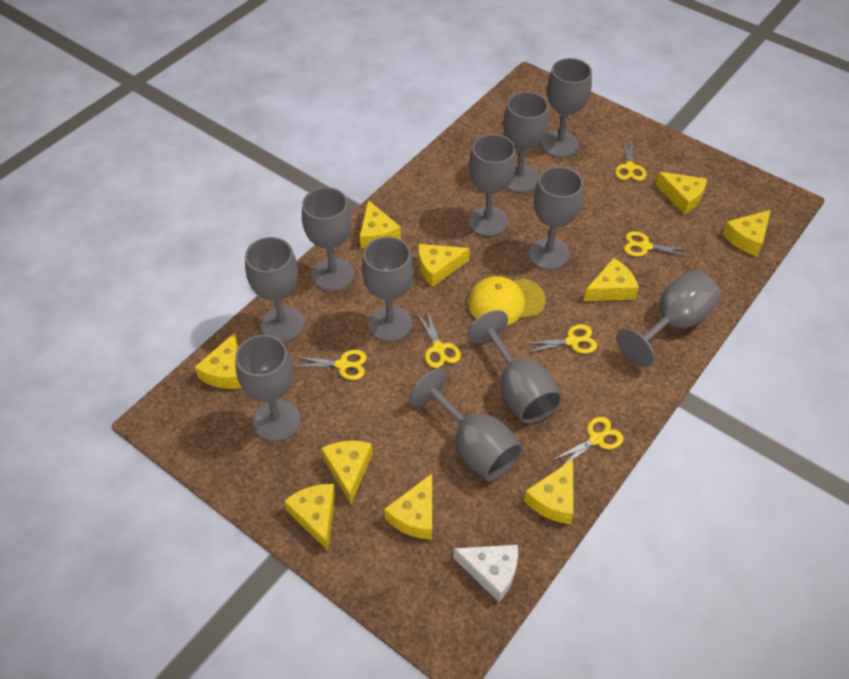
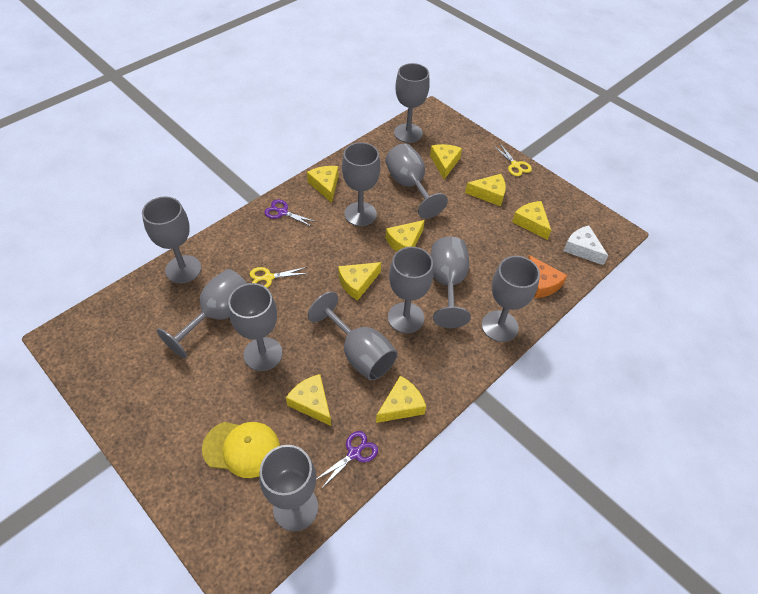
orange cheese: 0 -> 1
purple scissors: 0 -> 2
yellow cheese: 10 -> 8
yellow scissors: 6 -> 2

